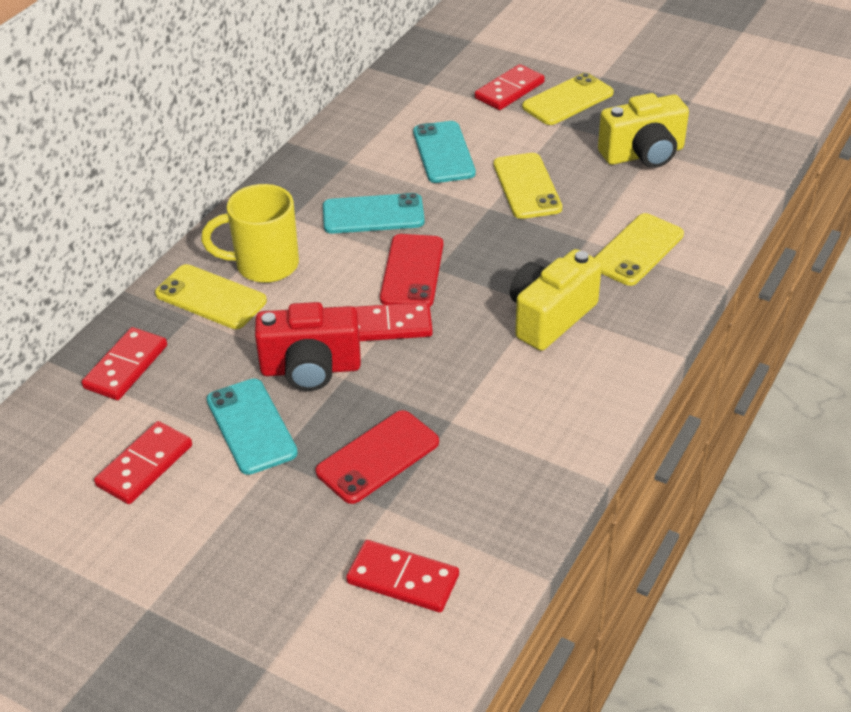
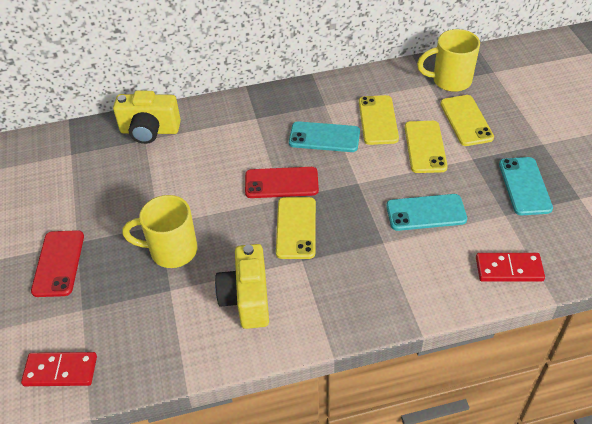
red camera: 1 -> 0
red domino: 5 -> 2
yellow mug: 1 -> 2

